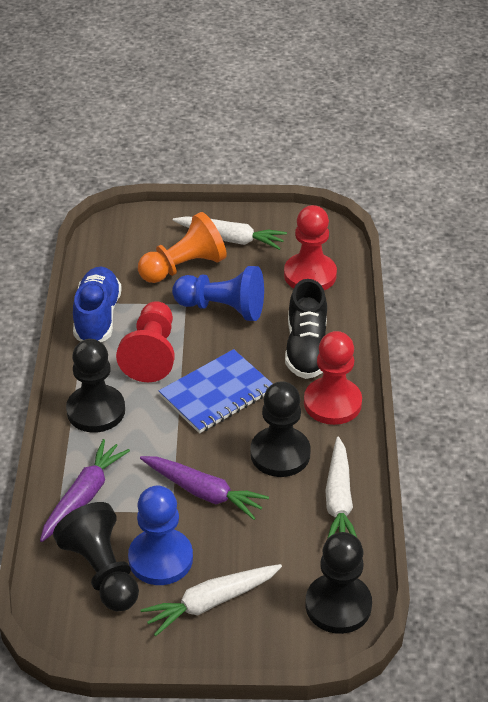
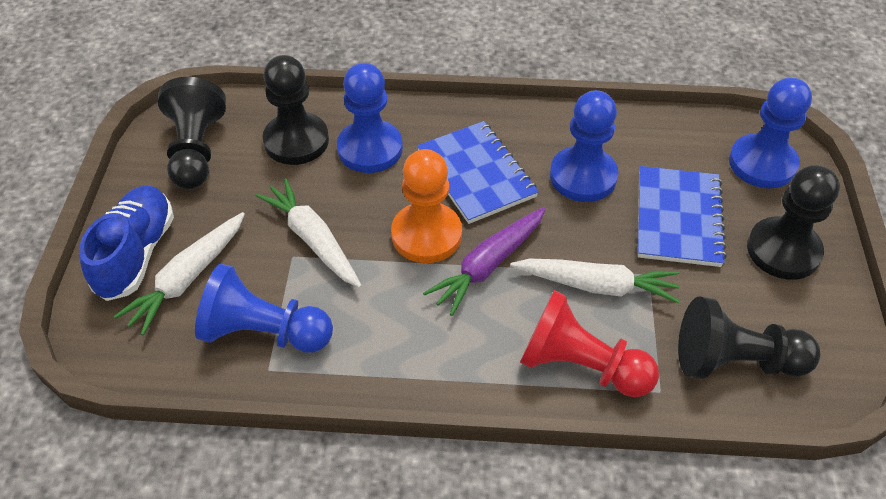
black shoe: 1 -> 0
blue notebook: 1 -> 2
blue pawn: 2 -> 4
purple carrot: 2 -> 1
red pawn: 3 -> 1

